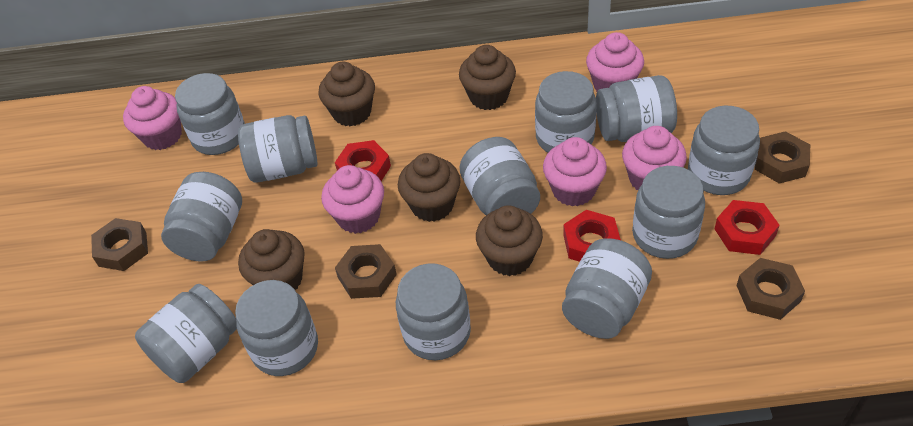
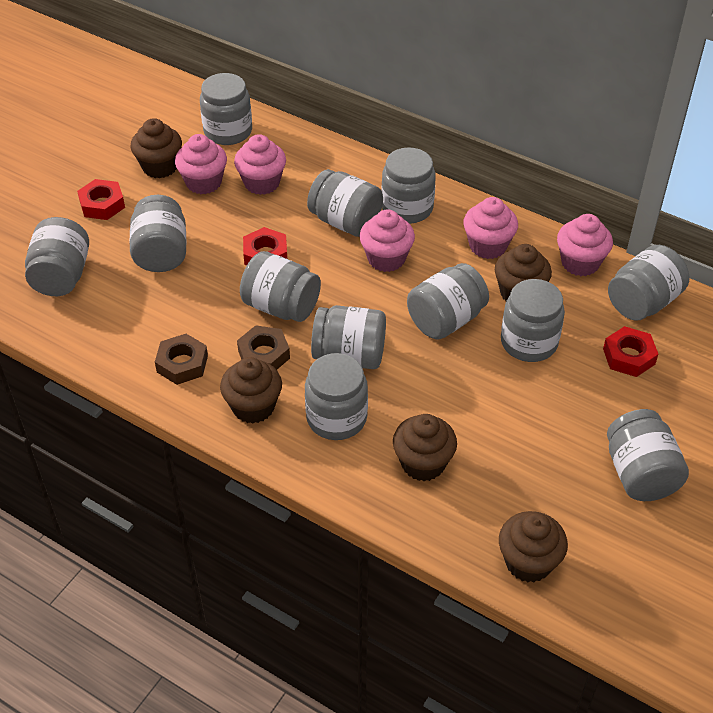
brown nut: 4 -> 2

